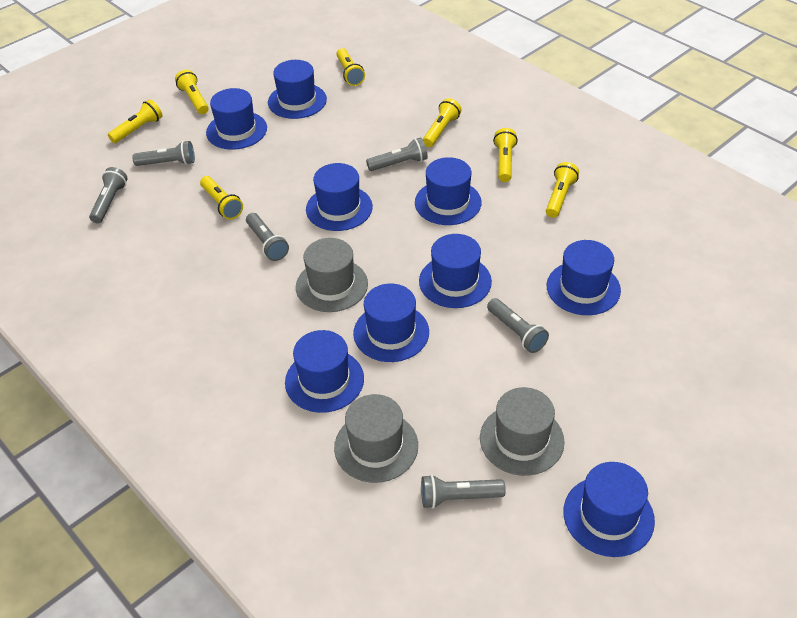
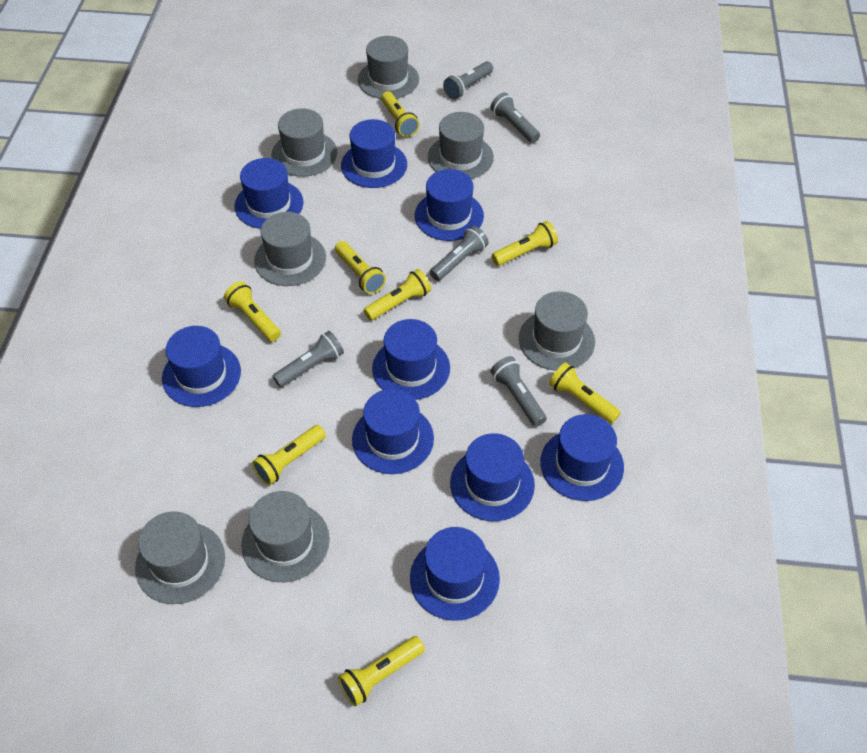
grey flashlight: 6 -> 5
grey hat: 3 -> 7
yellow flashlight: 7 -> 8

